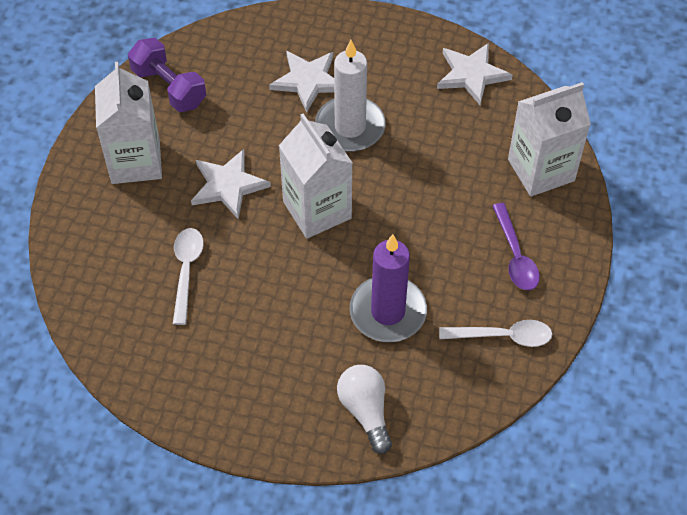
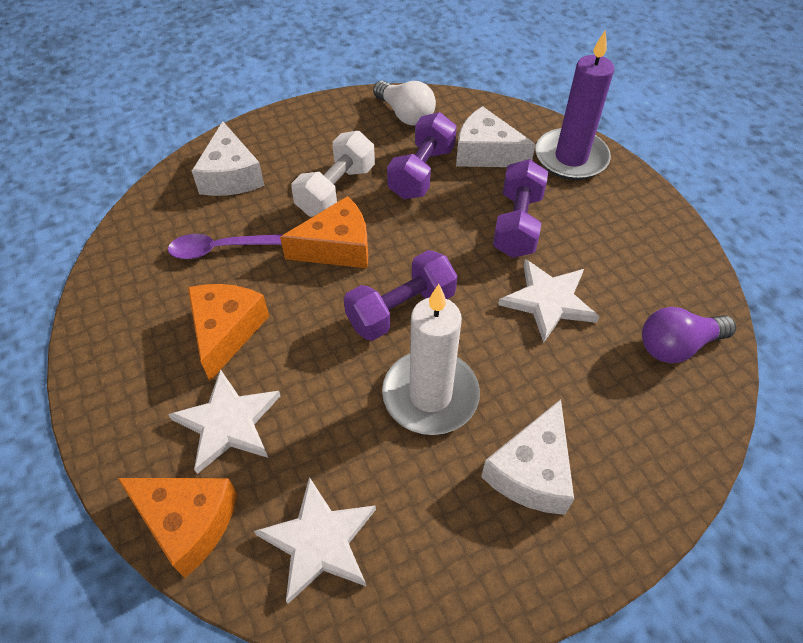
orange cheese: 0 -> 3
purple dumbbell: 1 -> 3
purple light bulb: 0 -> 1
white carton: 3 -> 0
white cheese: 0 -> 3
white dumbbell: 0 -> 1
white spoon: 2 -> 0

